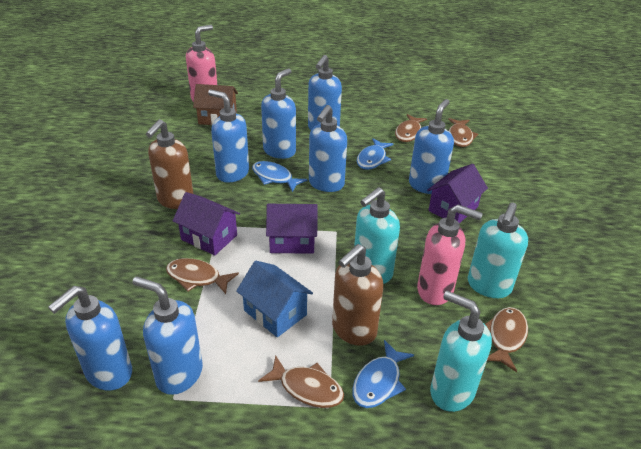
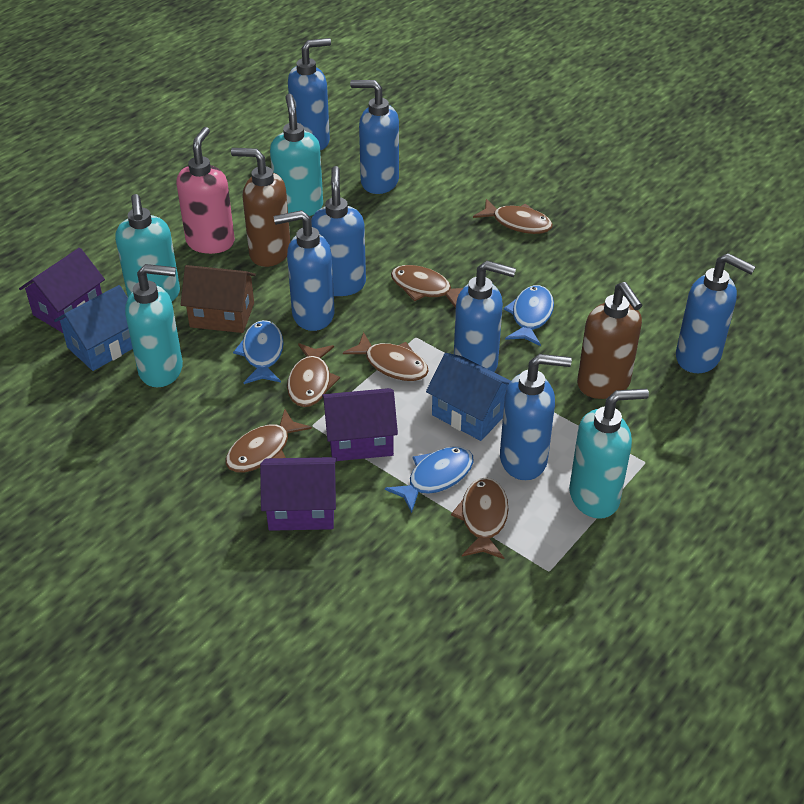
blue house: 1 -> 2
brown fish: 5 -> 6
pink soap dispenser: 2 -> 1
turquoise soap dispenser: 3 -> 4

